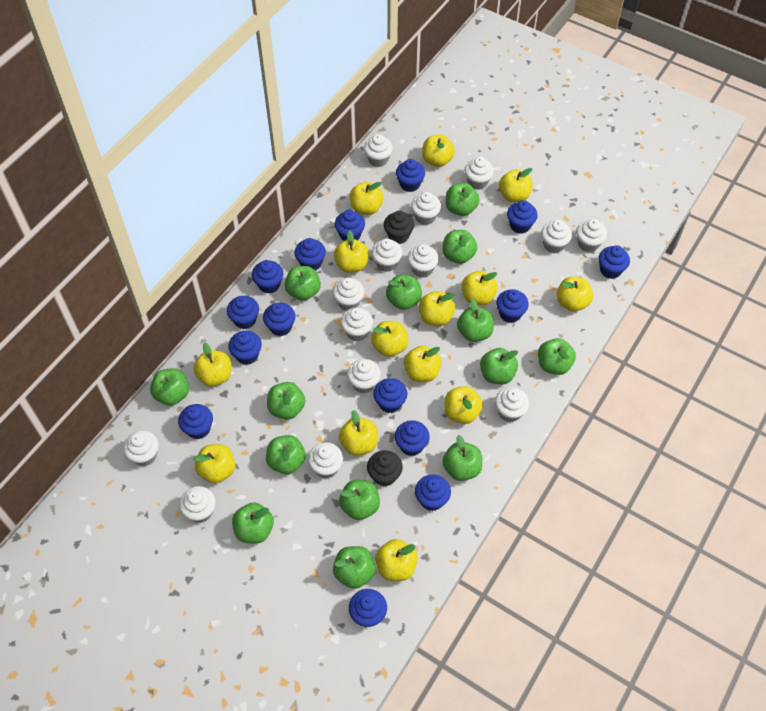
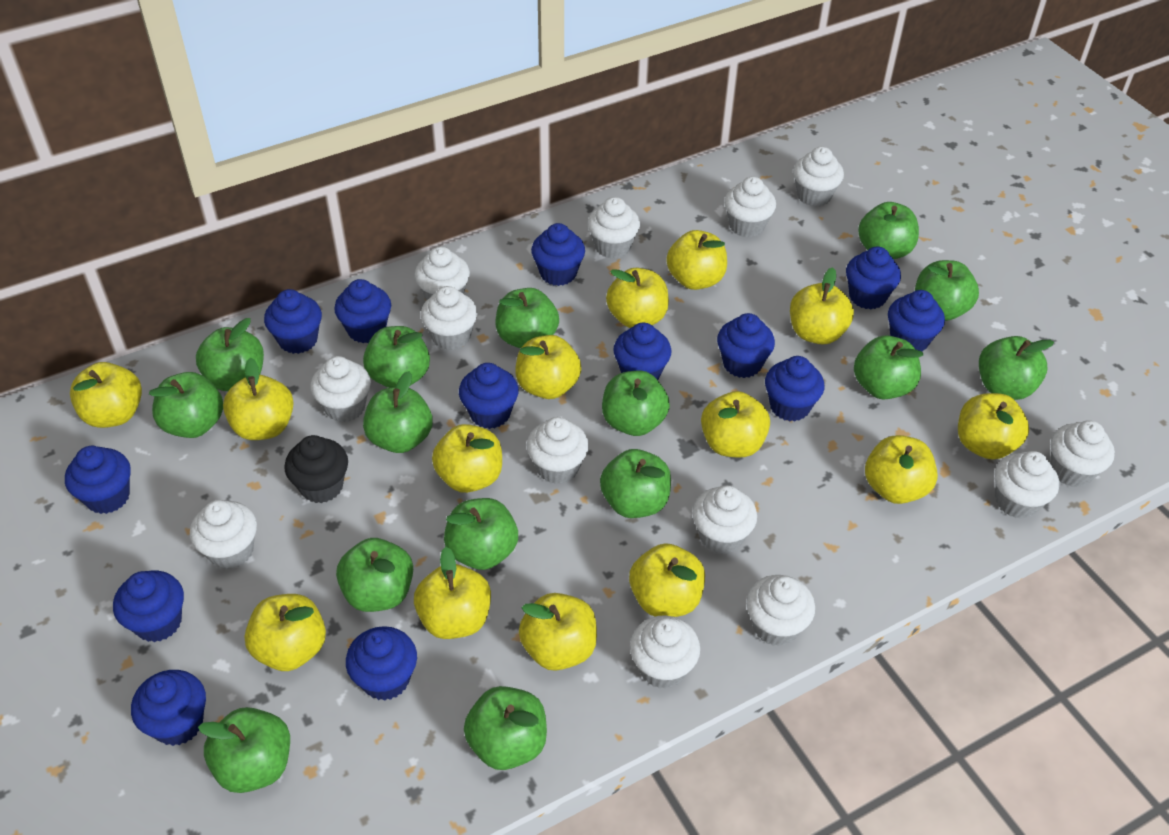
black cupcake: 2 -> 1
blue cupcake: 15 -> 13
green apple: 14 -> 15
white cupcake: 14 -> 13

